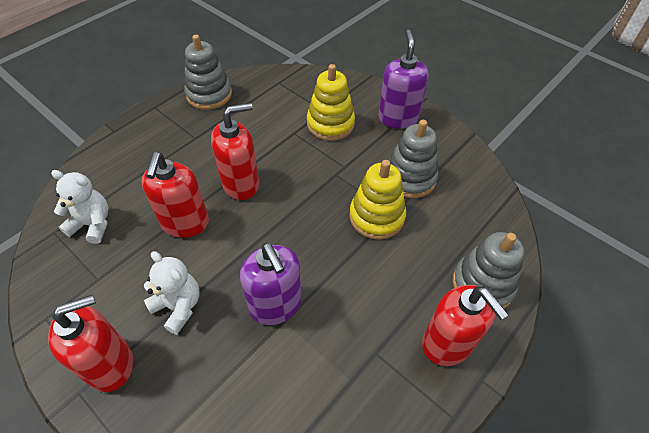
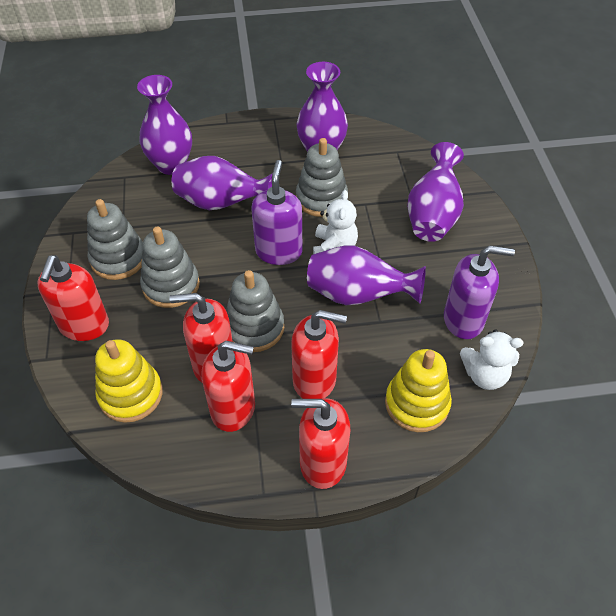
grey stacking toy: 3 -> 4
purple vase: 0 -> 5
red soap dispenser: 4 -> 5

